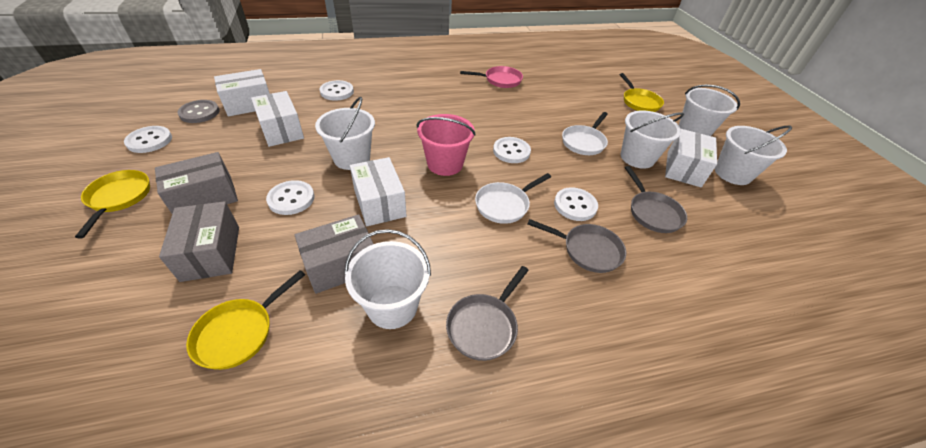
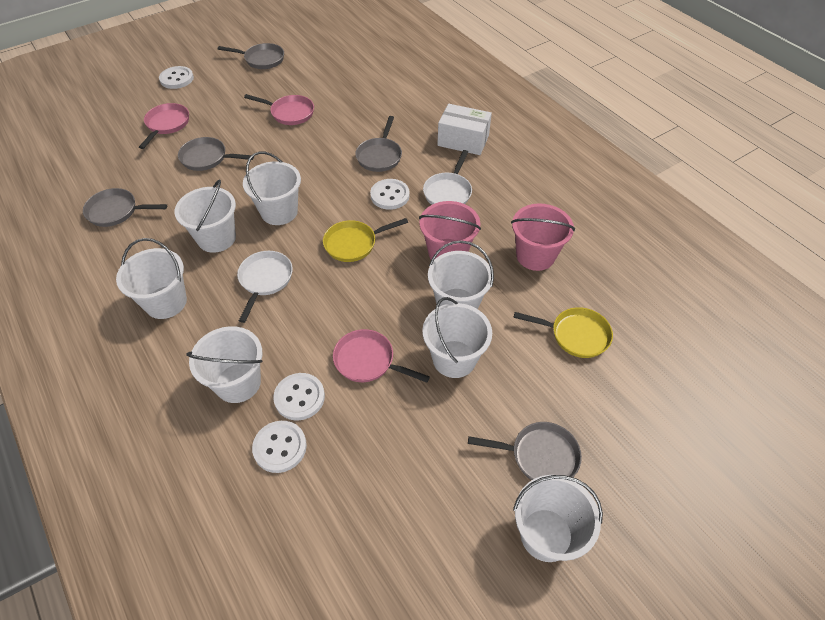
grey box: 3 -> 0
grey button: 1 -> 0
grey pan: 3 -> 5
pink bucket: 1 -> 2
pink pan: 1 -> 3
white box: 4 -> 1
white bucket: 5 -> 7
white button: 5 -> 4
yellow pan: 3 -> 2

